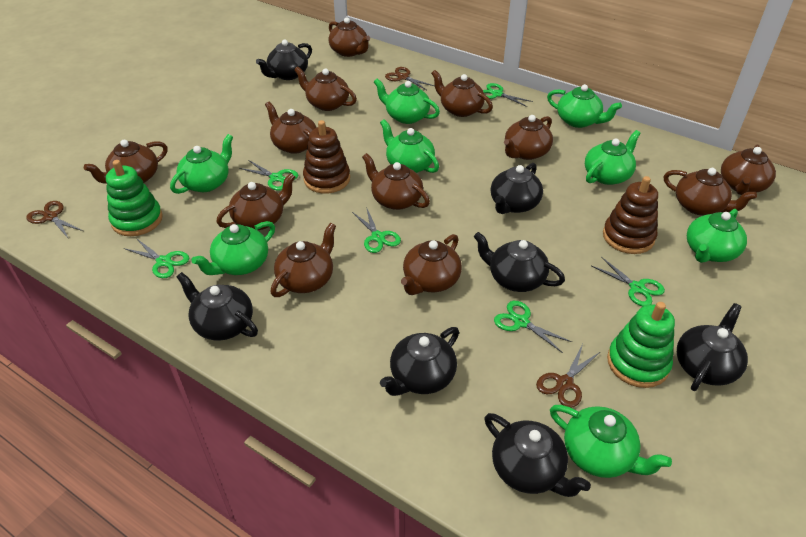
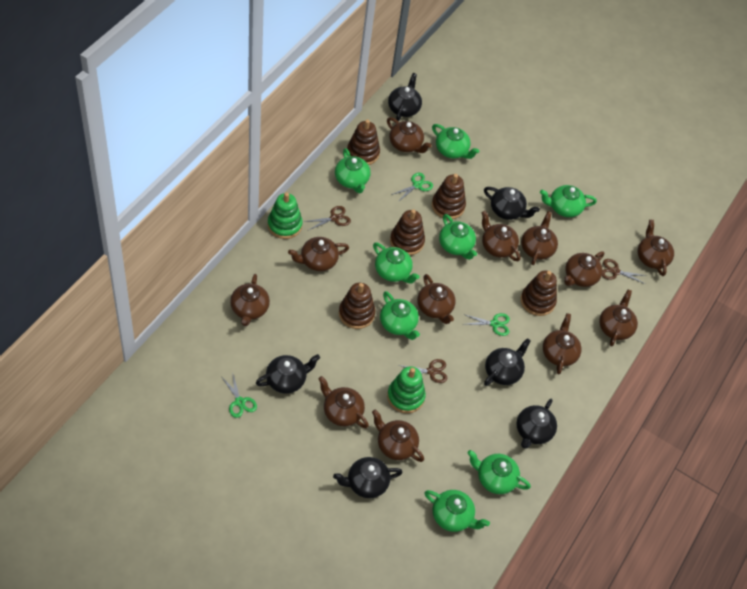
black teapot: 7 -> 6
brown stacking toy: 2 -> 5
green scissors: 6 -> 3

